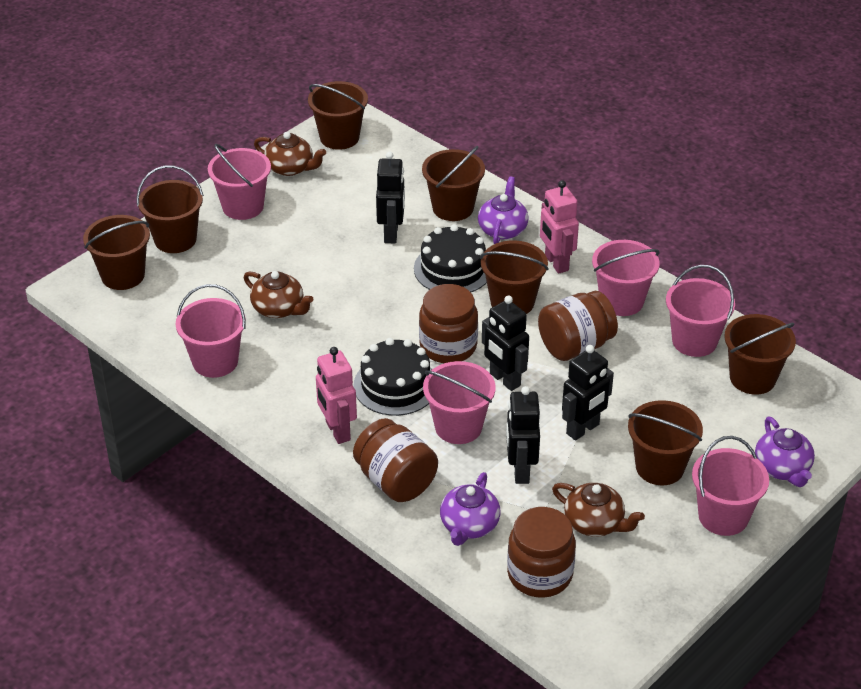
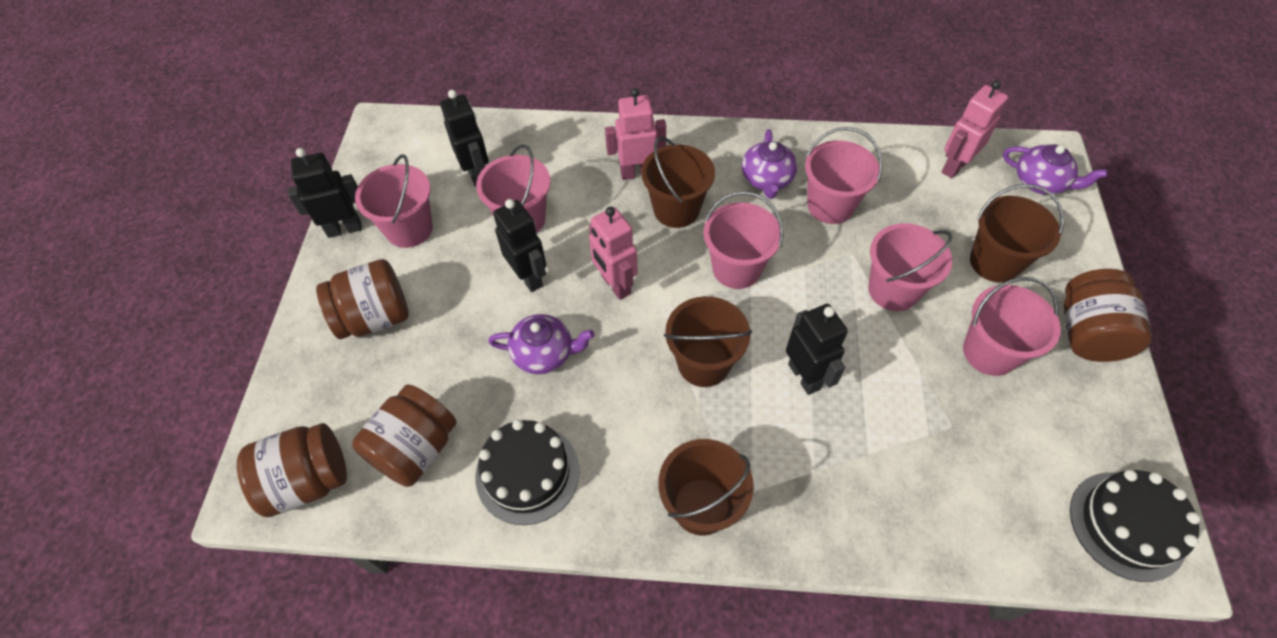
brown bucket: 7 -> 4
brown teapot: 3 -> 0
pink robot: 2 -> 3

